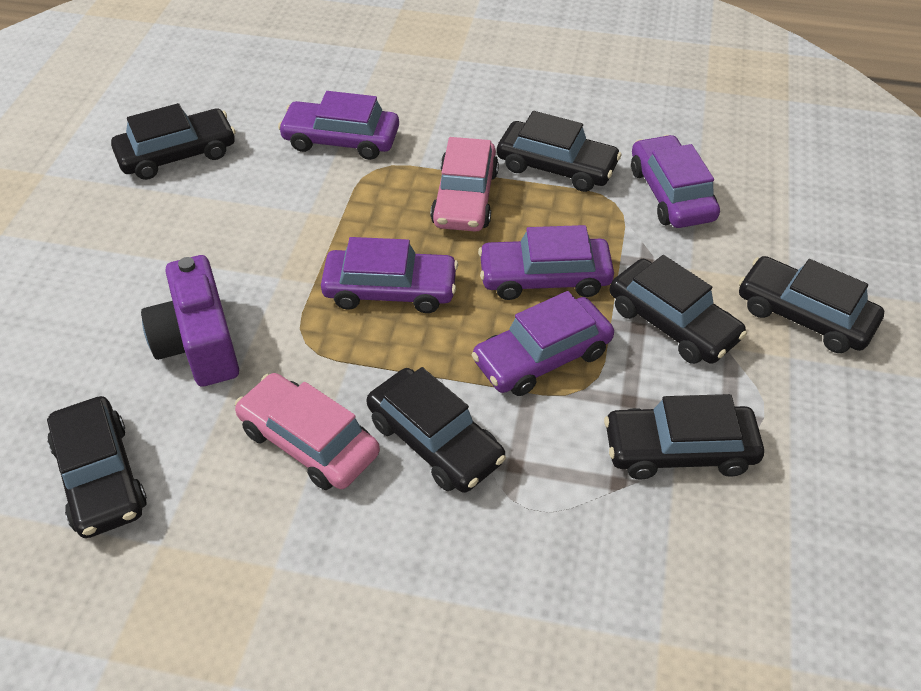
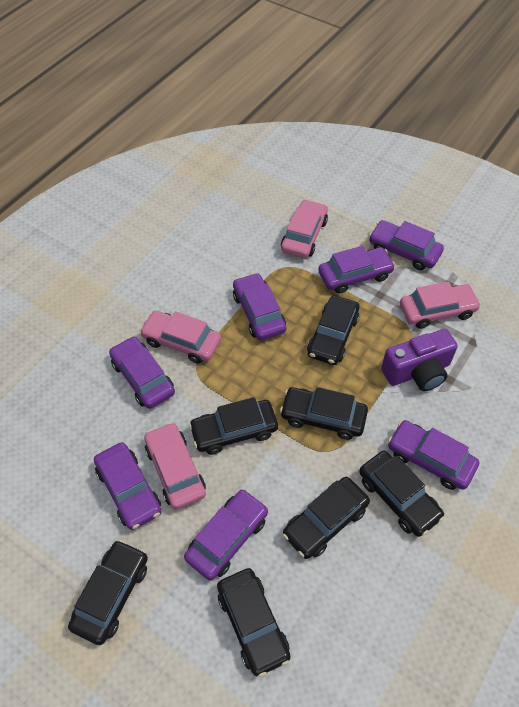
pink car: 2 -> 4
purple car: 5 -> 7

